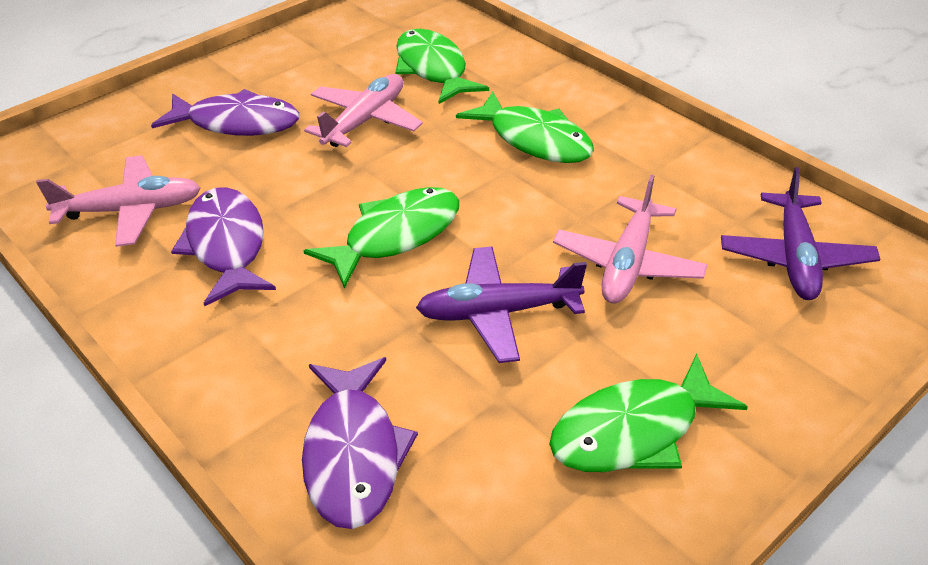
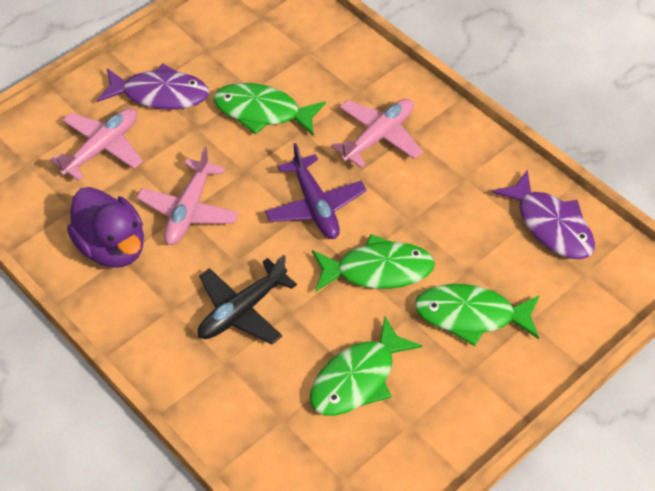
black plane: 0 -> 1
purple duck: 0 -> 1
purple fish: 3 -> 2
purple plane: 2 -> 1

